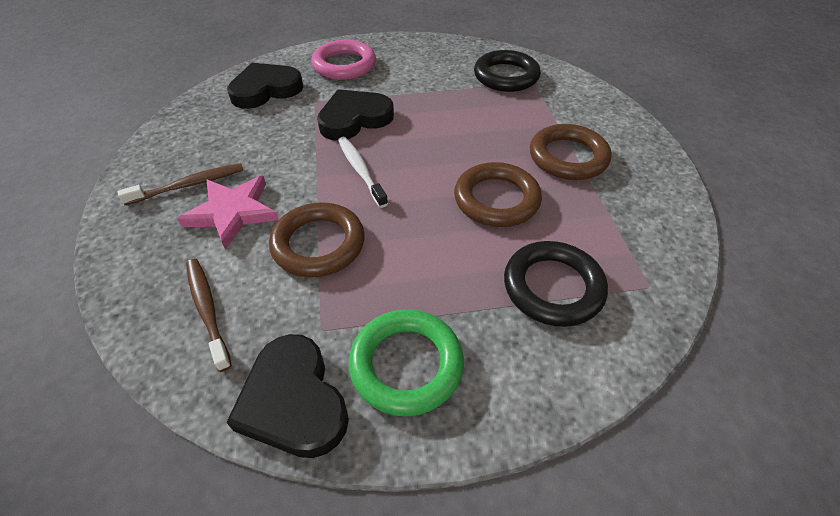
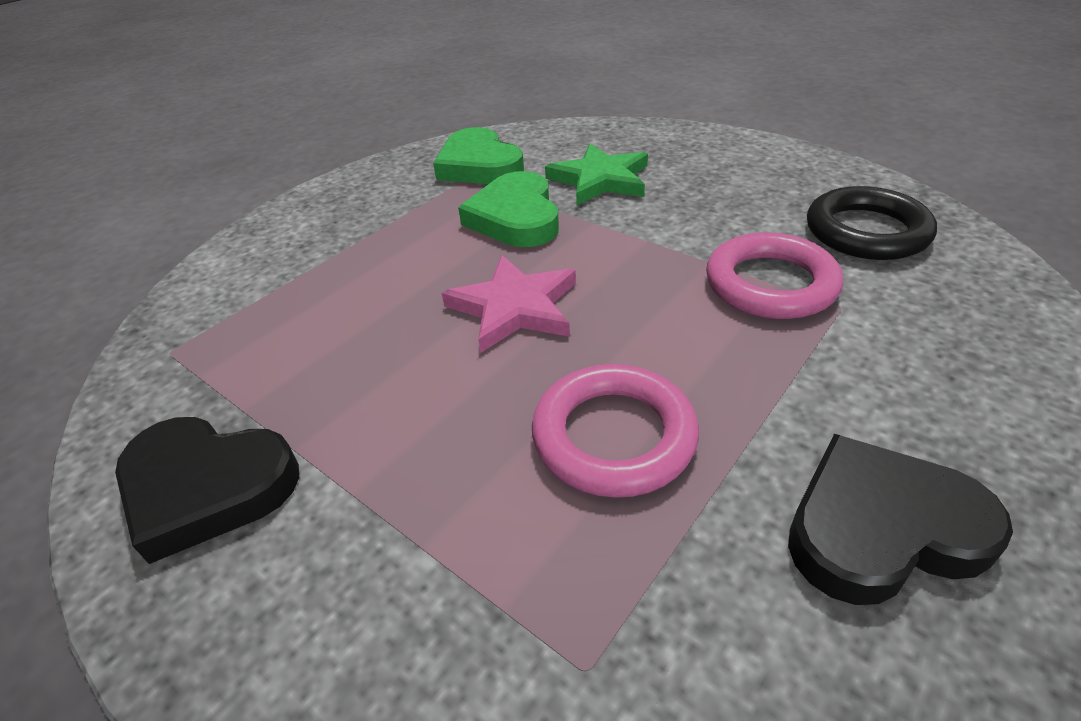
black heart: 3 -> 2
black ring: 2 -> 1
brown ring: 3 -> 0
brown toothbrush: 2 -> 0
green heart: 0 -> 2
green ring: 1 -> 0
green star: 0 -> 1
pink ring: 1 -> 2
white toothbrush: 1 -> 0

